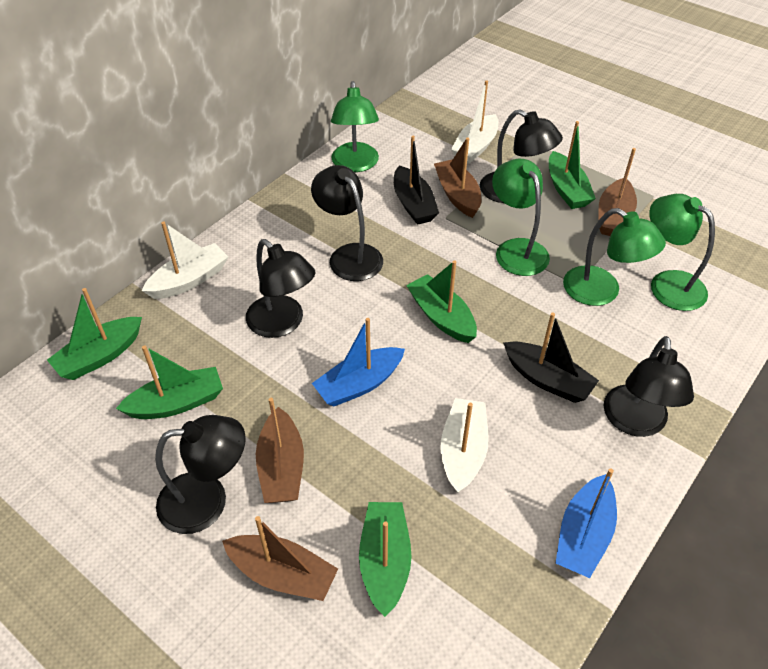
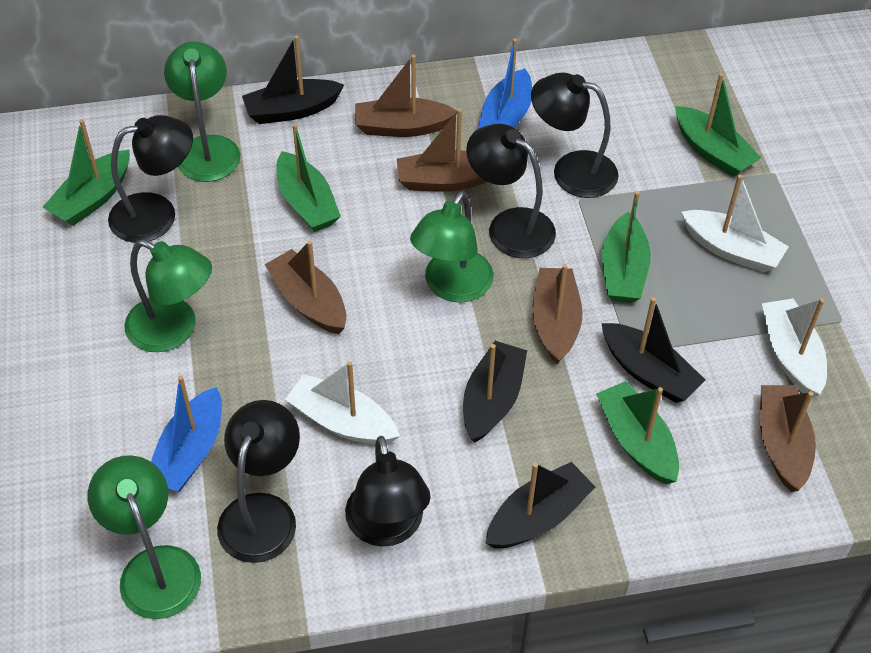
black boat: 2 -> 4
brown boat: 4 -> 5

